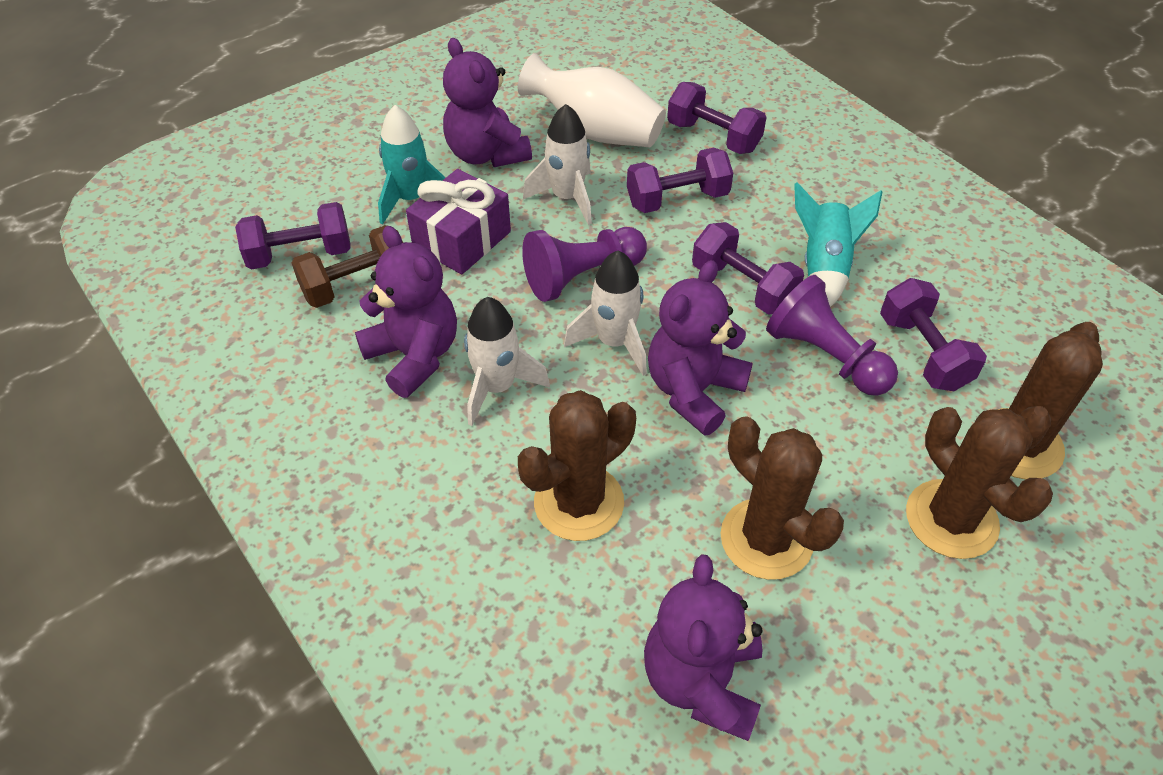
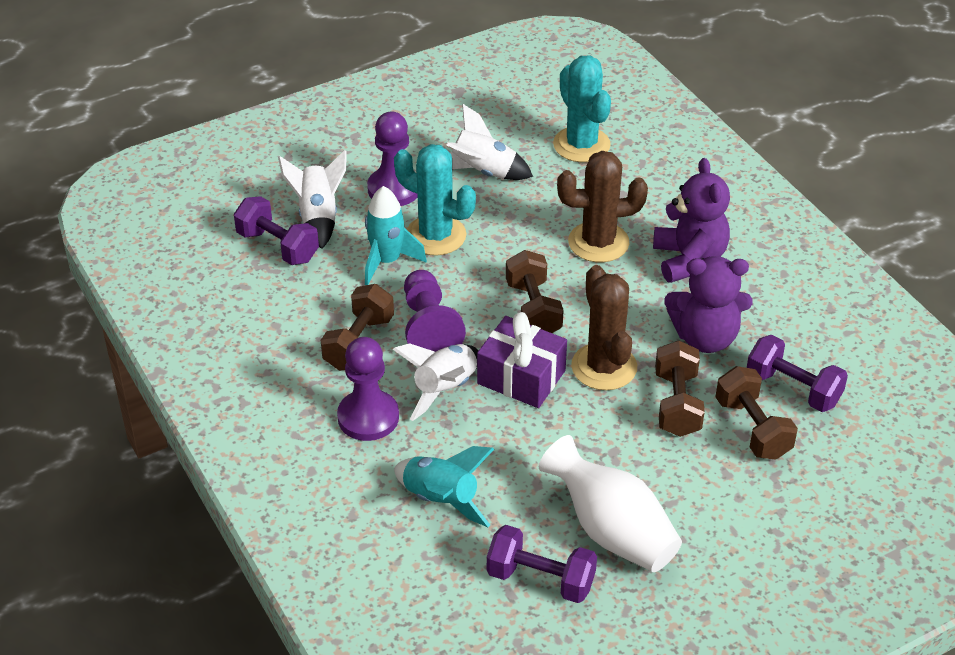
brown cactus: 4 -> 2
brown dumbbell: 1 -> 4
purple dumbbell: 5 -> 3
purple pawn: 2 -> 3
purple teddy bear: 4 -> 2
turquoise cactus: 0 -> 2

